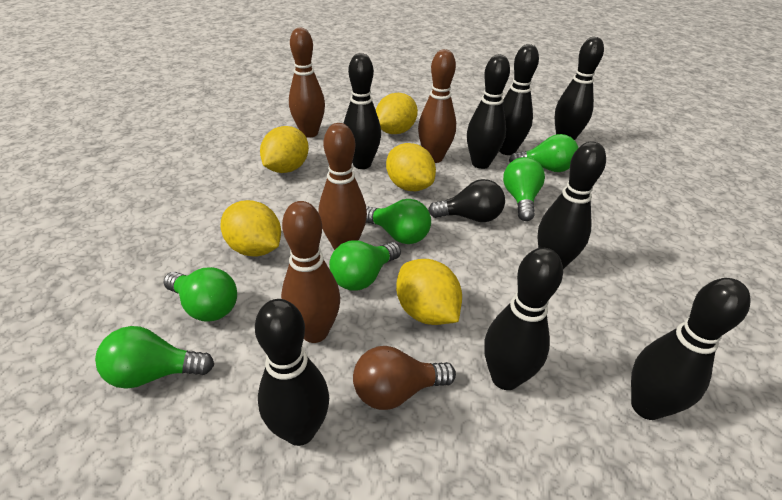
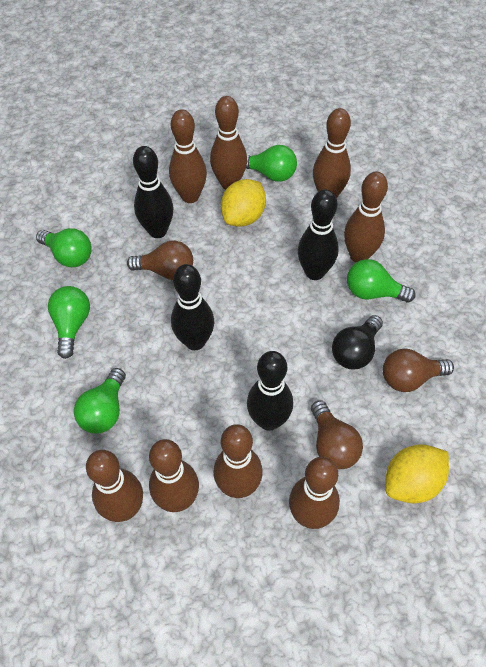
black bowling pin: 8 -> 4
brown bowling pin: 4 -> 8
brown light bulb: 1 -> 3
green light bulb: 6 -> 5
yellow lemon: 5 -> 2

